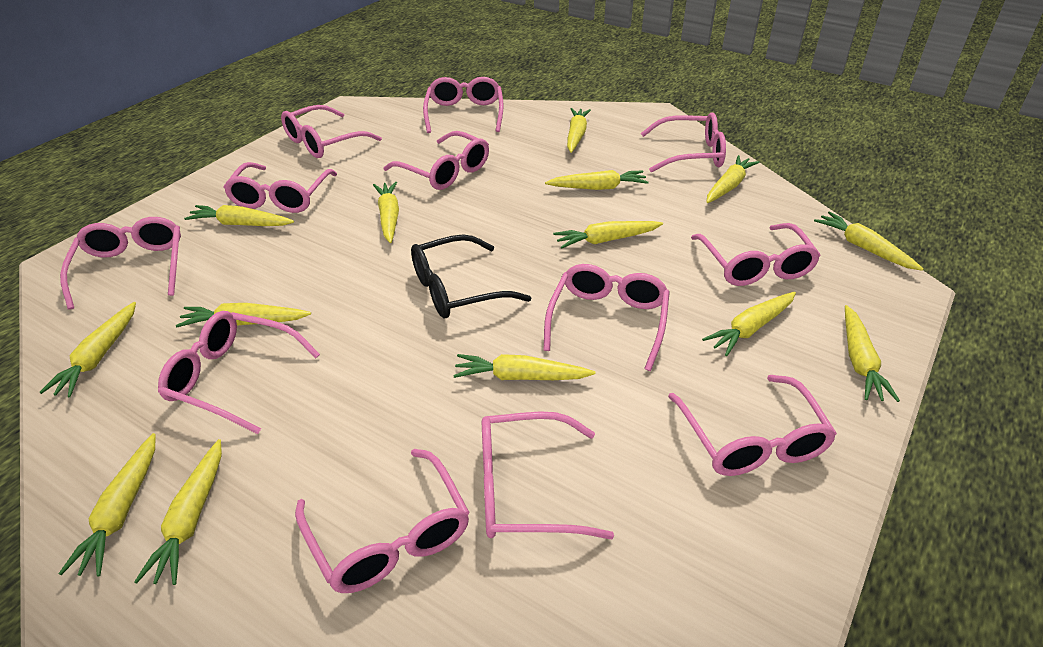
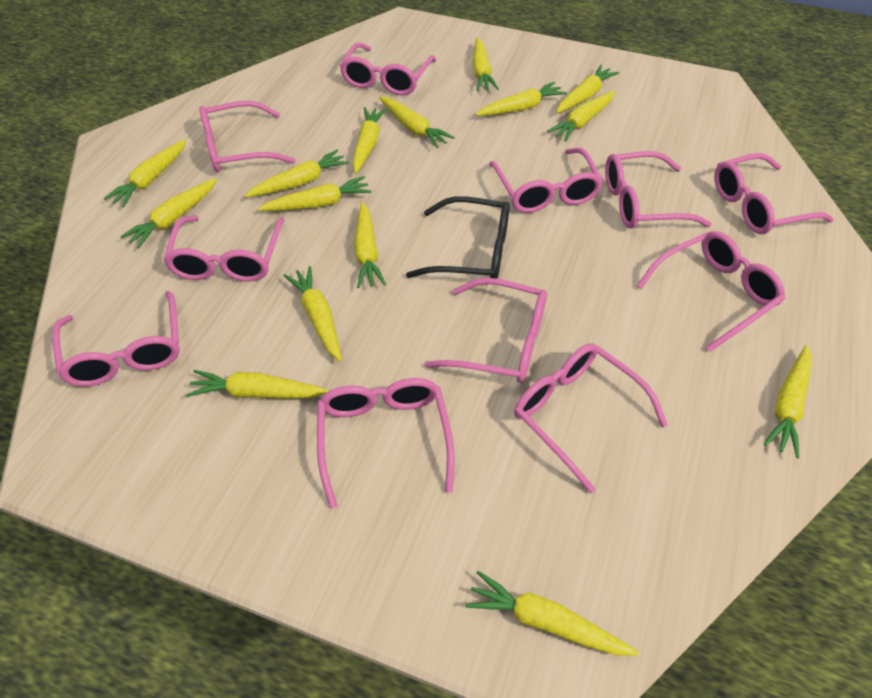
pink glasses: 12 -> 11
yellow carrot: 14 -> 15

